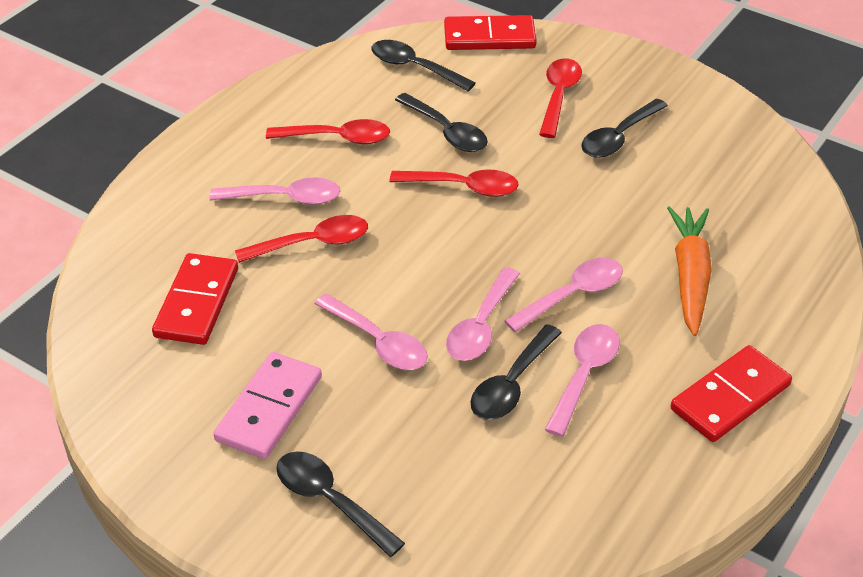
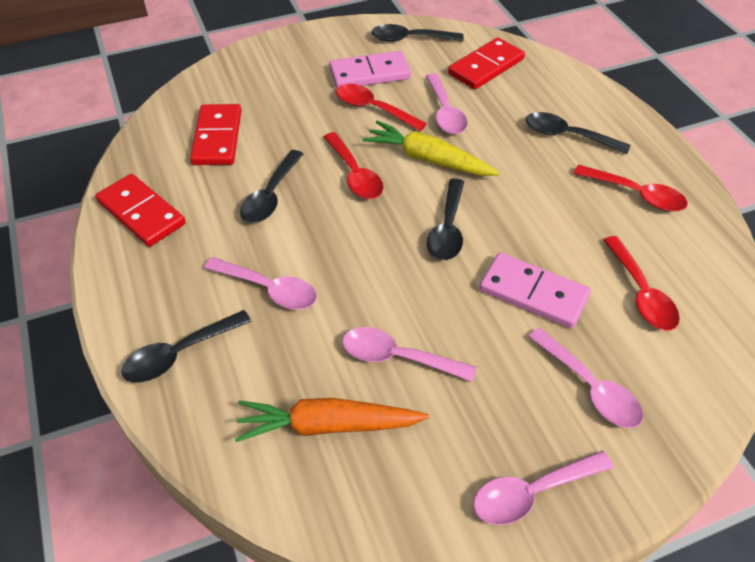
pink domino: 1 -> 2
yellow carrot: 0 -> 1

